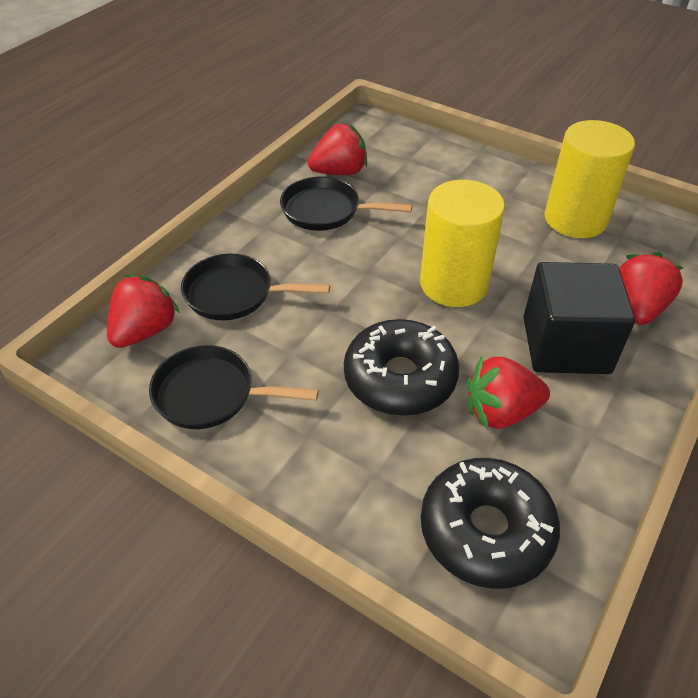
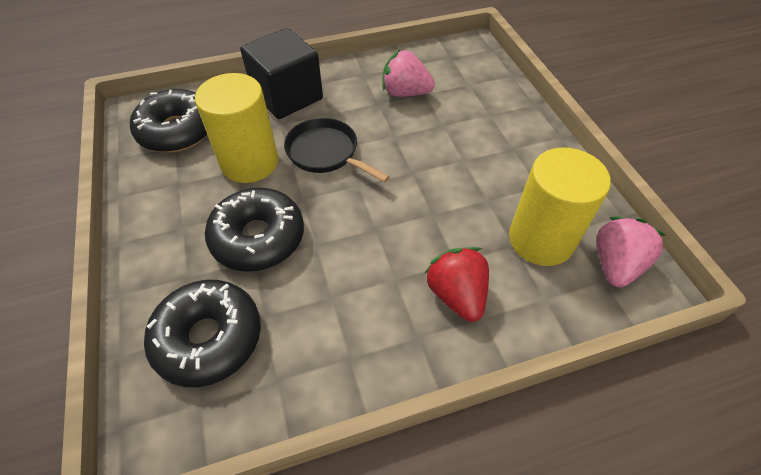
black donut: 2 -> 3
black pan: 3 -> 1
pink strawberry: 0 -> 2
red strawberry: 4 -> 1

